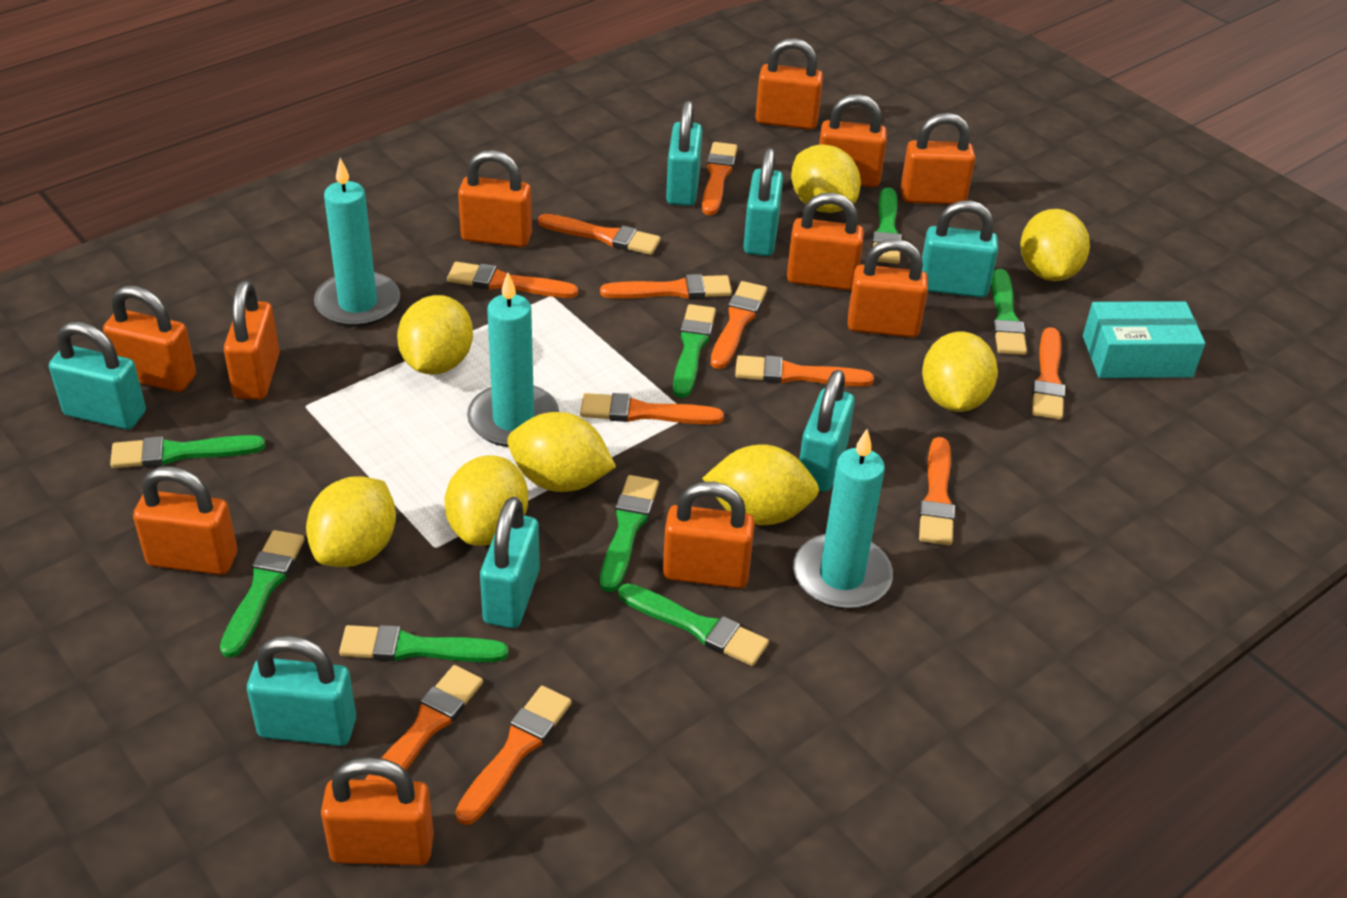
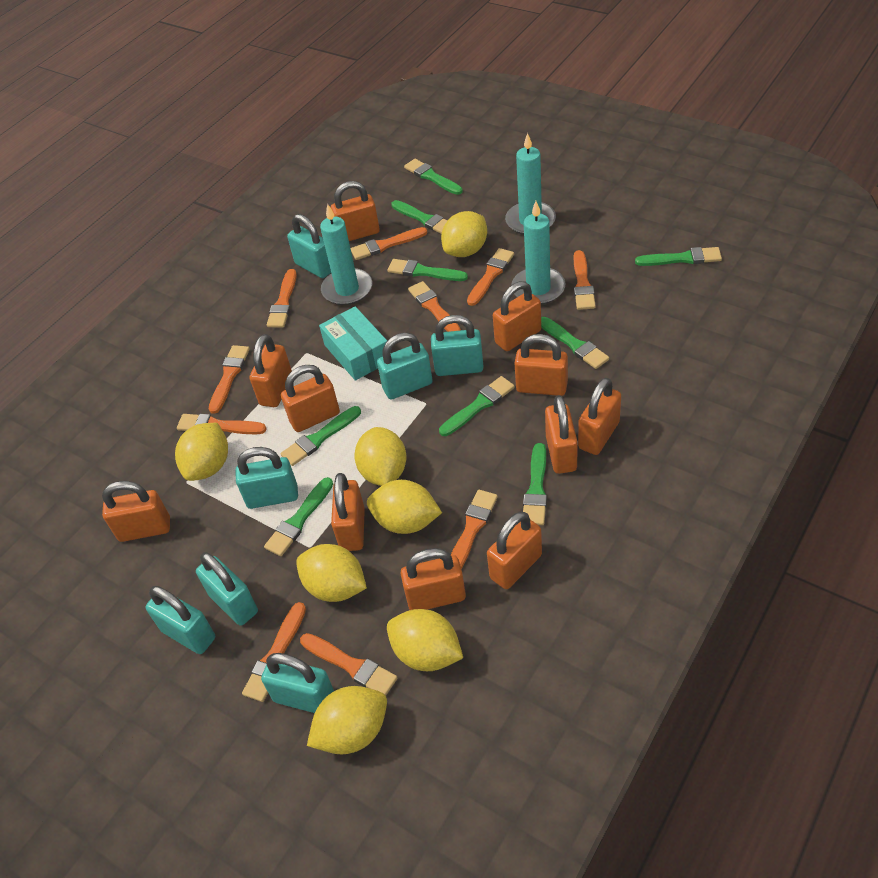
green brush: 8 -> 9
orange brush: 11 -> 10
yellow lemon: 8 -> 7

